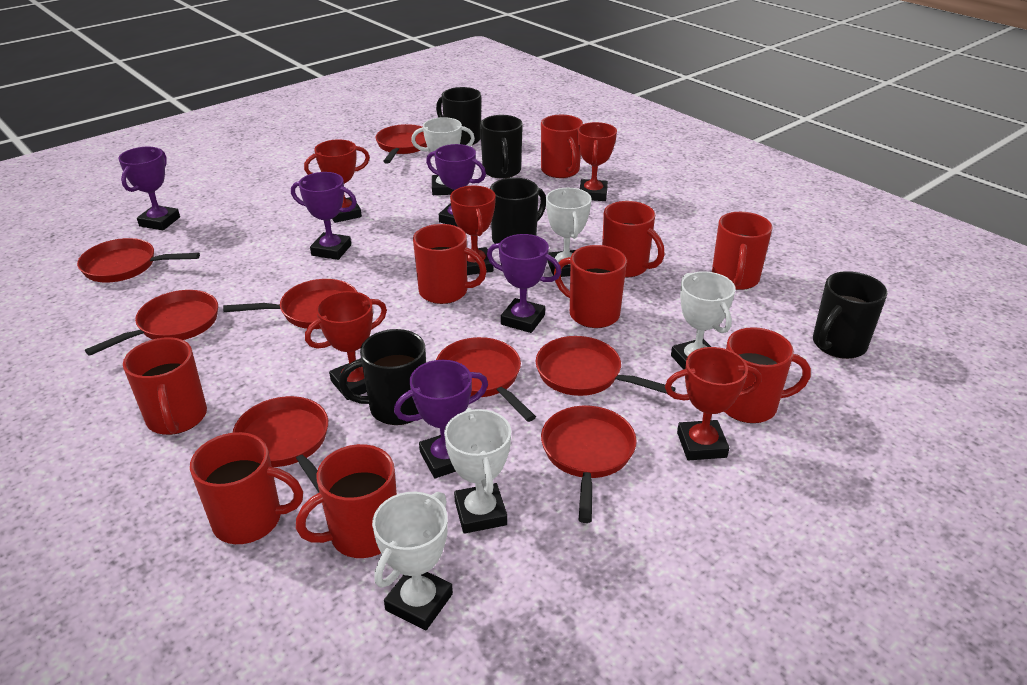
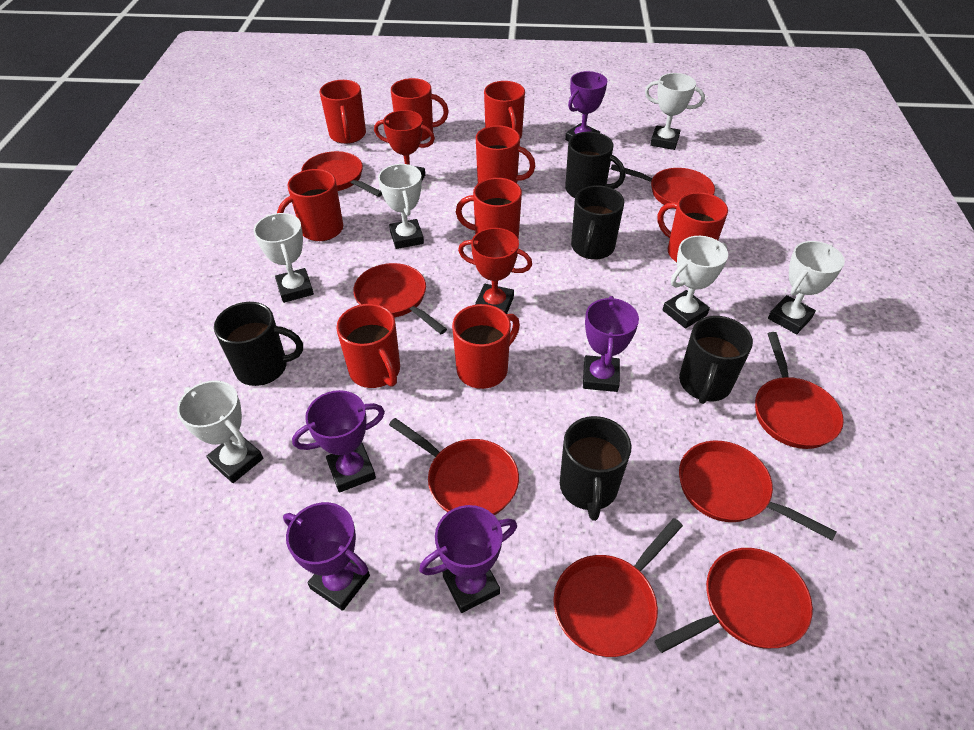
red trophy: 5 -> 2
white trophy: 5 -> 6

